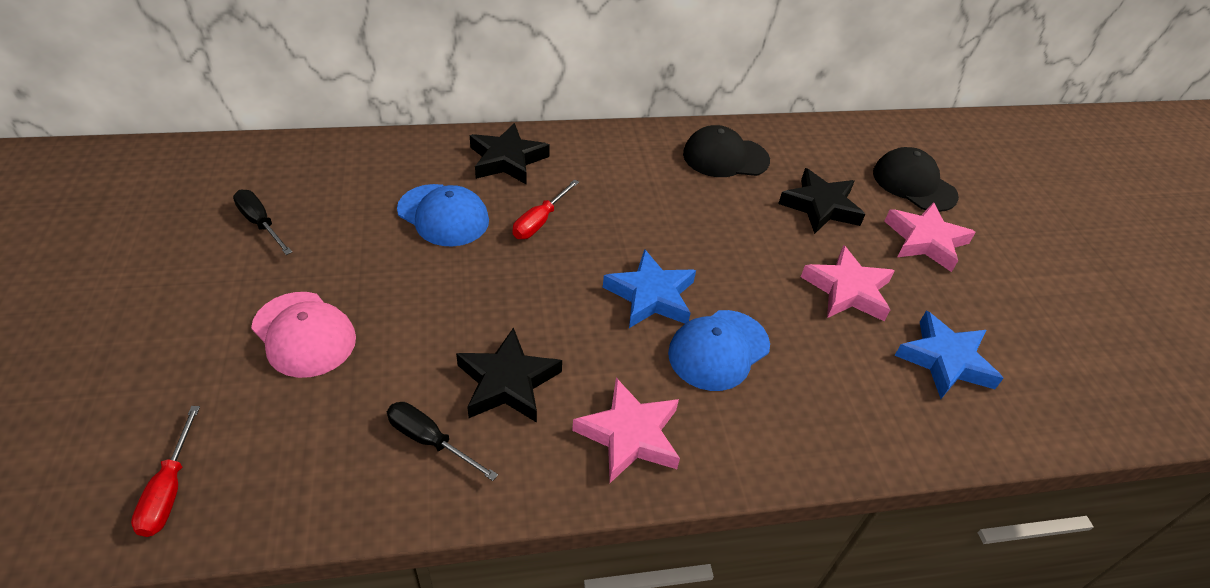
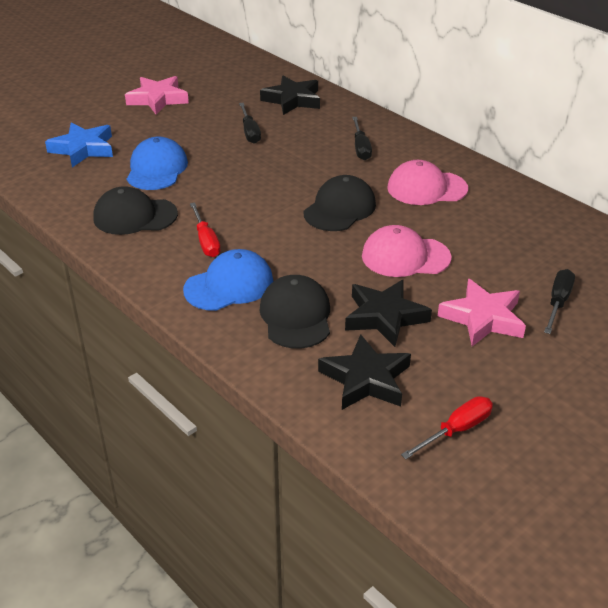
black cap: 2 -> 3
black screwdriver: 2 -> 3
blue star: 2 -> 1
pink cap: 1 -> 2
pink star: 3 -> 2

